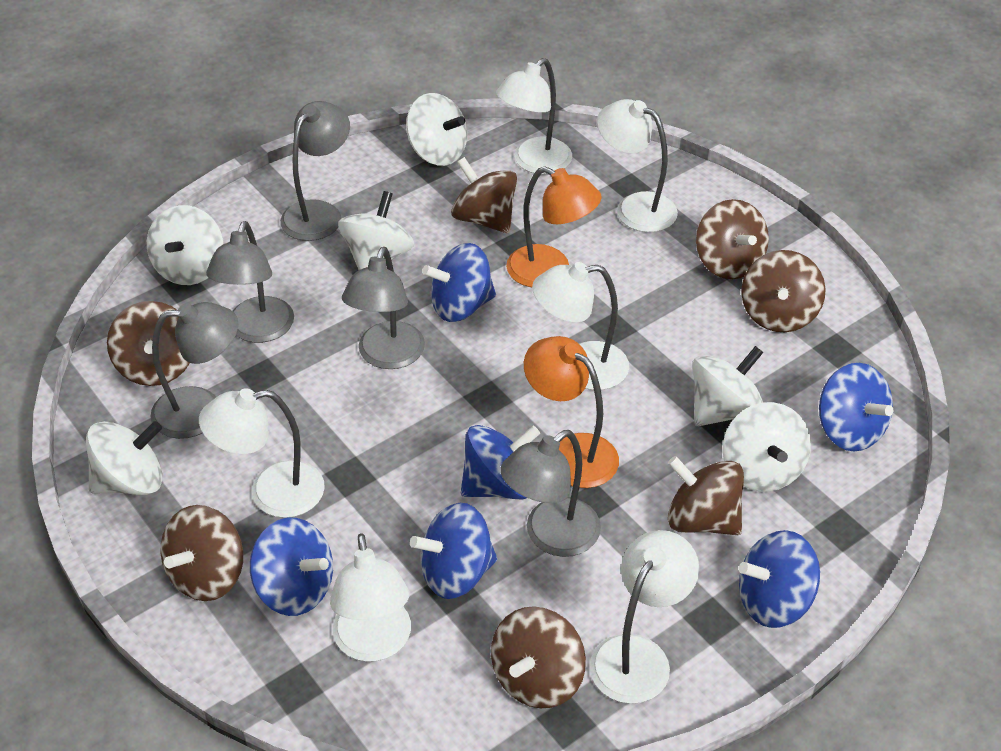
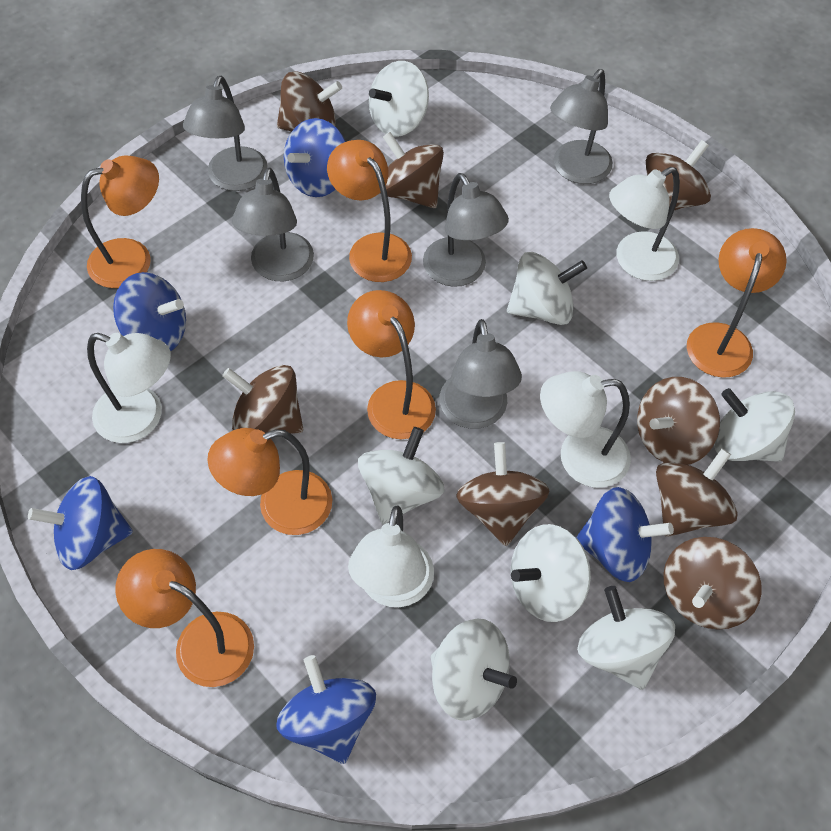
blue spinning top: 6 -> 5
brown spinning top: 7 -> 8
orange lamp: 2 -> 6
white lamp: 6 -> 4
white spinning top: 6 -> 7

